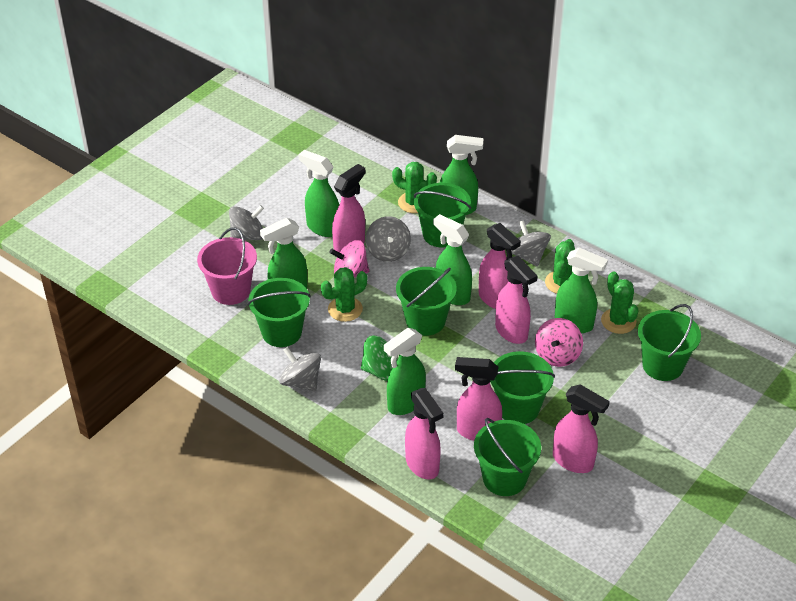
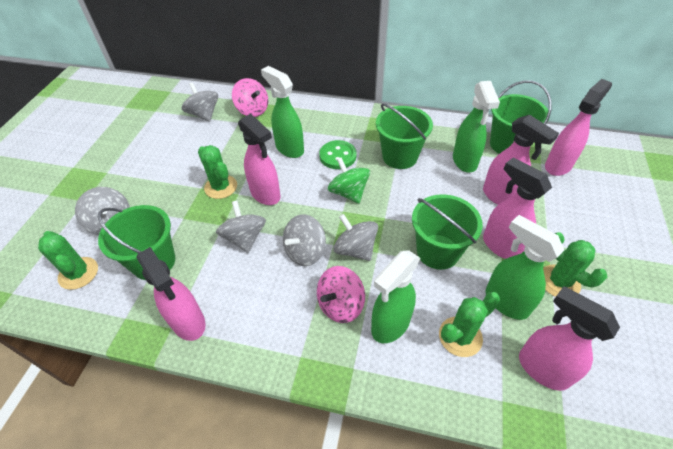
green bucket: 6 -> 4
green button: 0 -> 1
green spray bottle: 6 -> 4
grey spinning top: 4 -> 5
pink bucket: 1 -> 0

